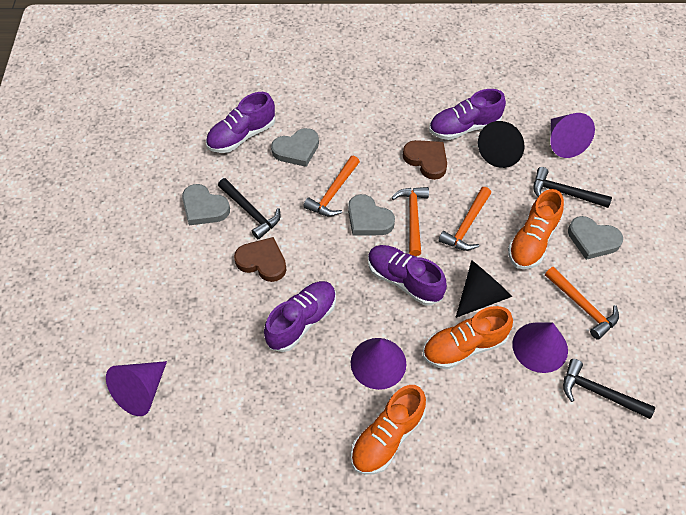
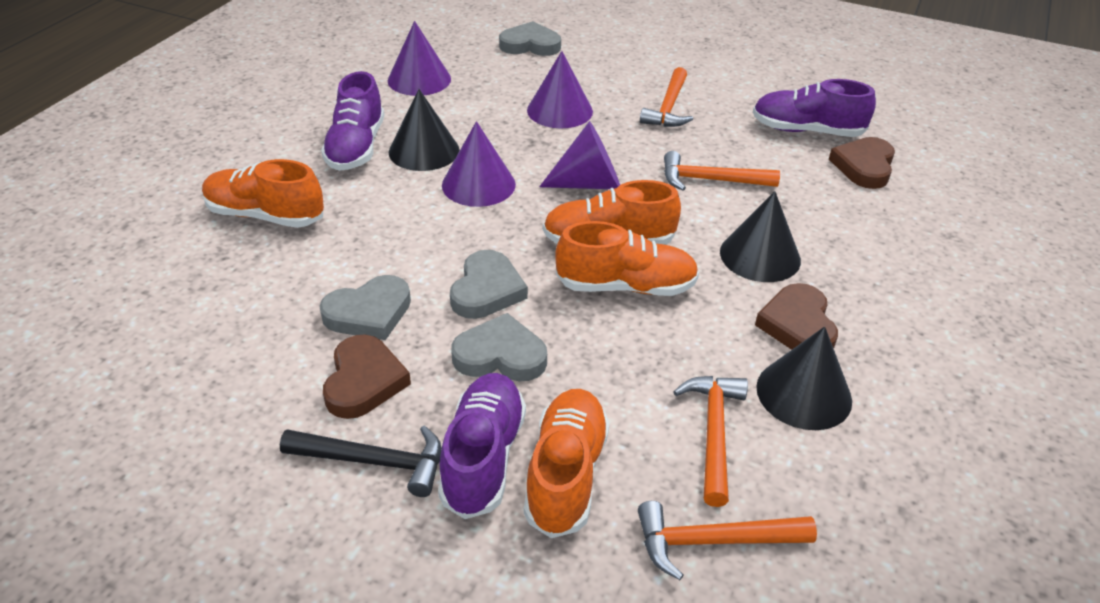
black cone: 2 -> 3
black hammer: 3 -> 1
brown heart: 2 -> 3
orange shoe: 3 -> 4
purple shoe: 4 -> 3

